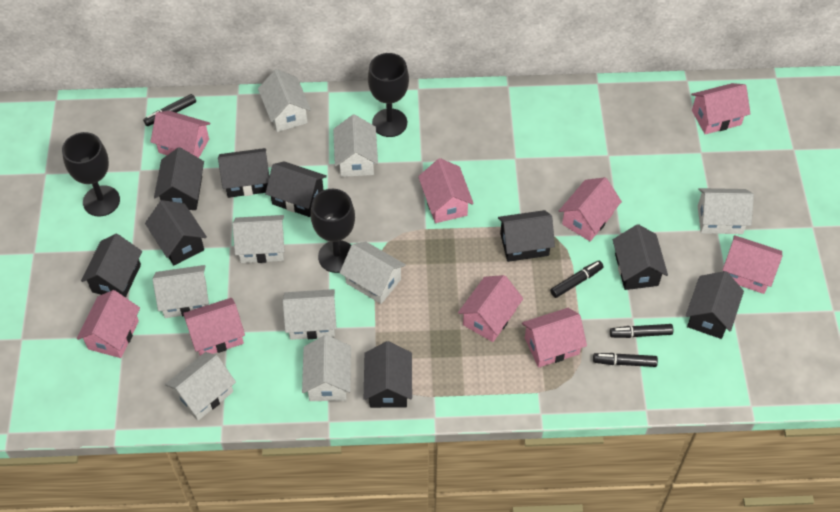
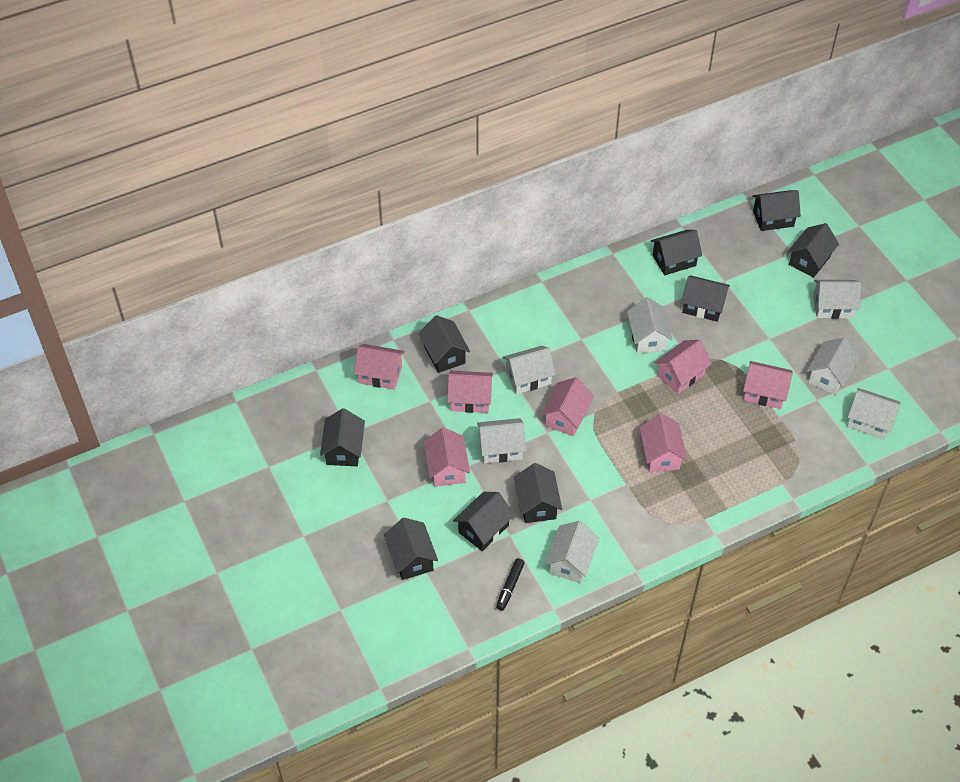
black goblet: 3 -> 0
black marker: 4 -> 1
pink house: 9 -> 7
white house: 9 -> 7

